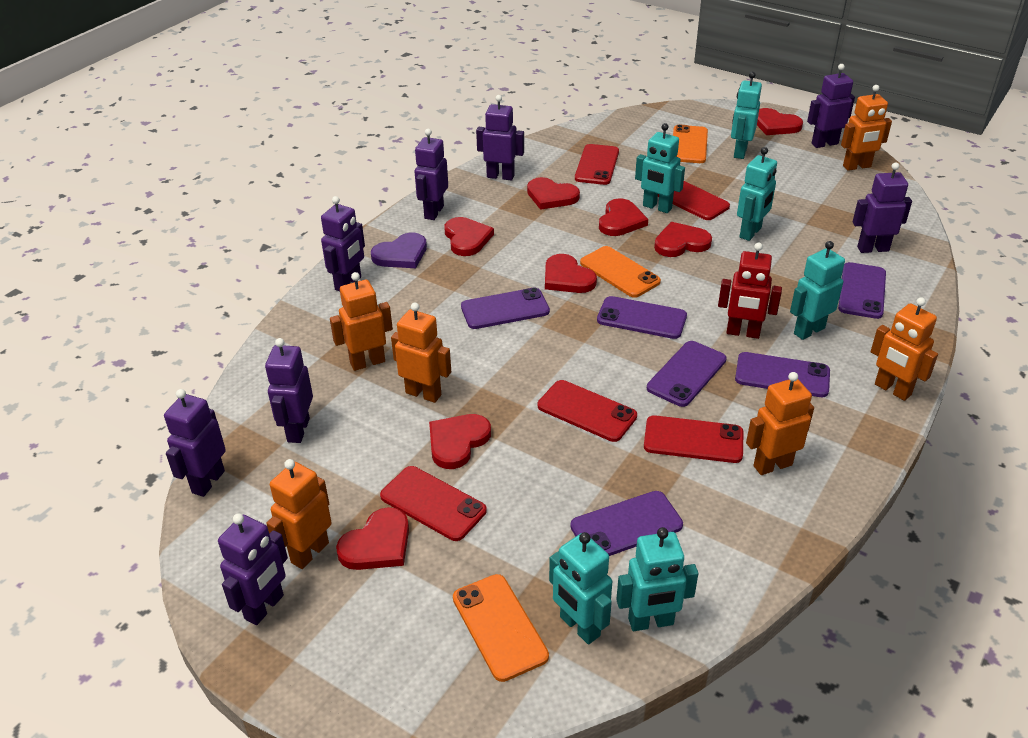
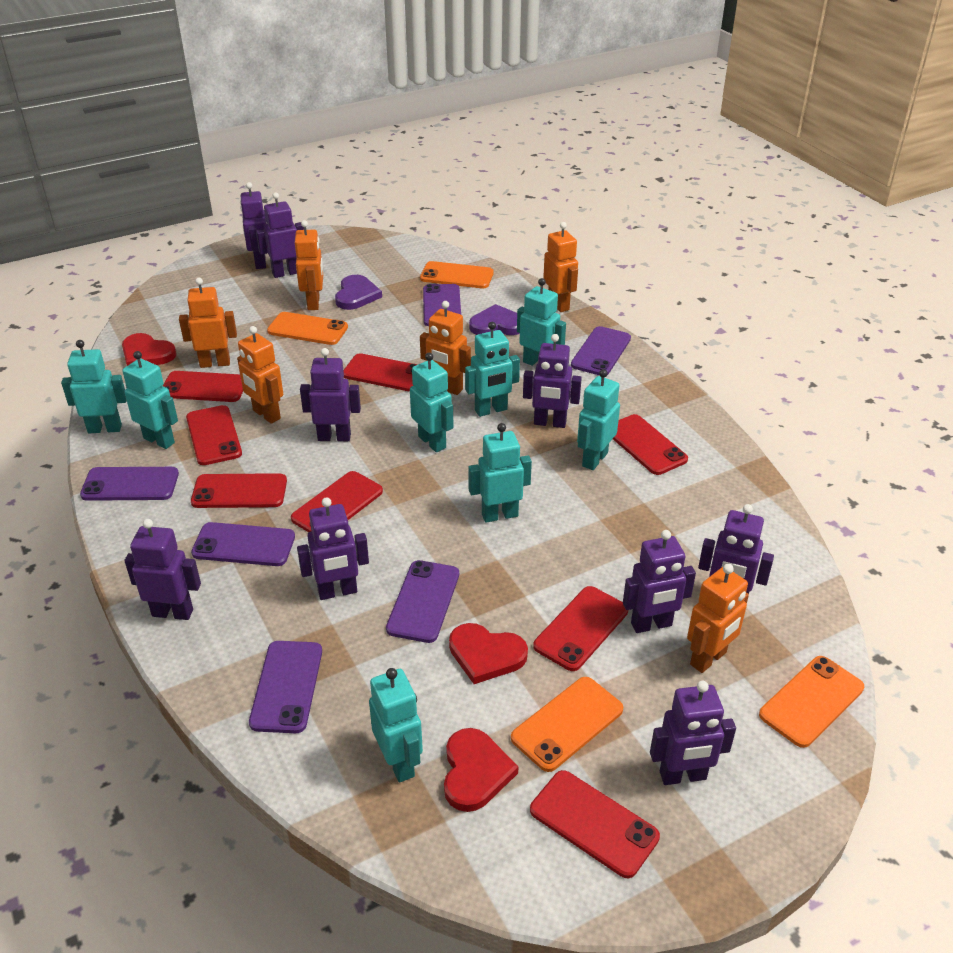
orange phone: 3 -> 4
purple heart: 1 -> 2
purple robot: 8 -> 9
red heart: 8 -> 3
red phone: 5 -> 8
red robot: 1 -> 0
turquoise robot: 6 -> 8

